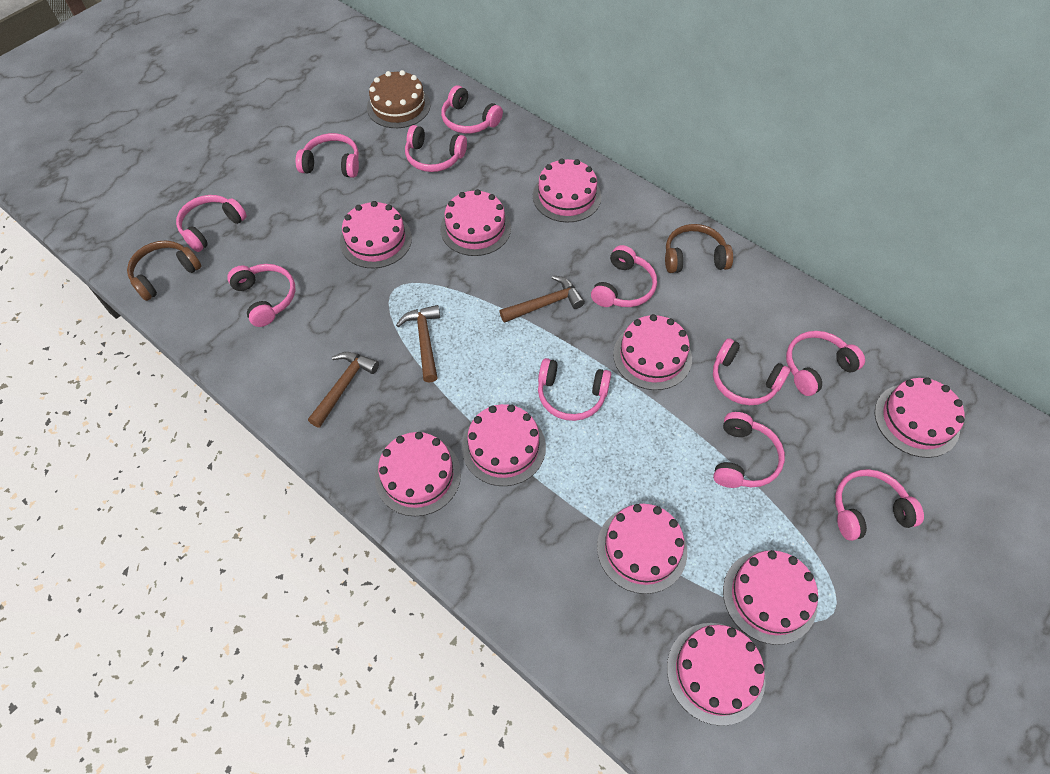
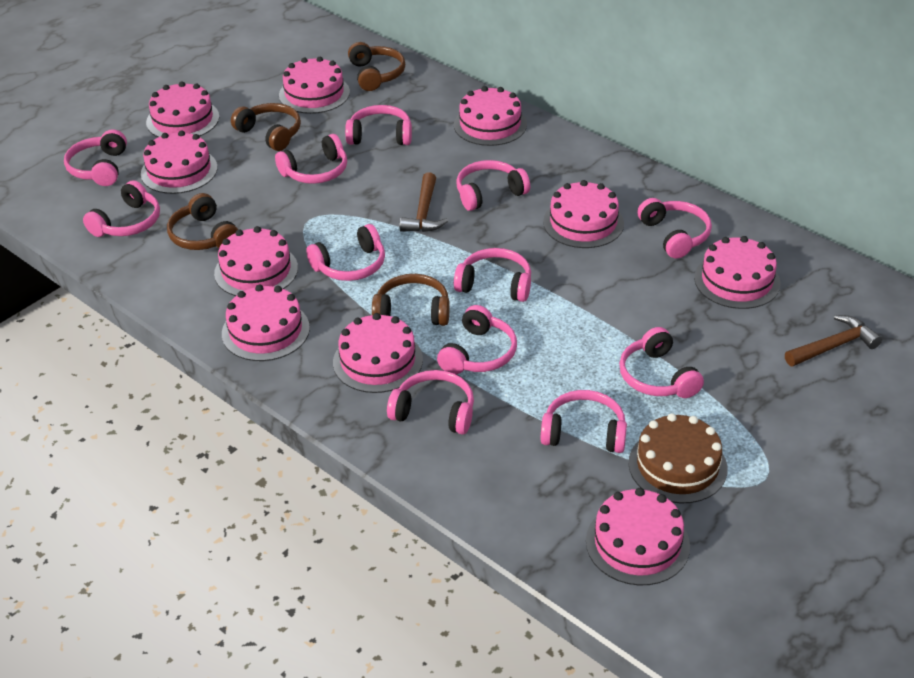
brown hammer: 3 -> 2
brown headphones: 2 -> 4
pink headphones: 11 -> 12

